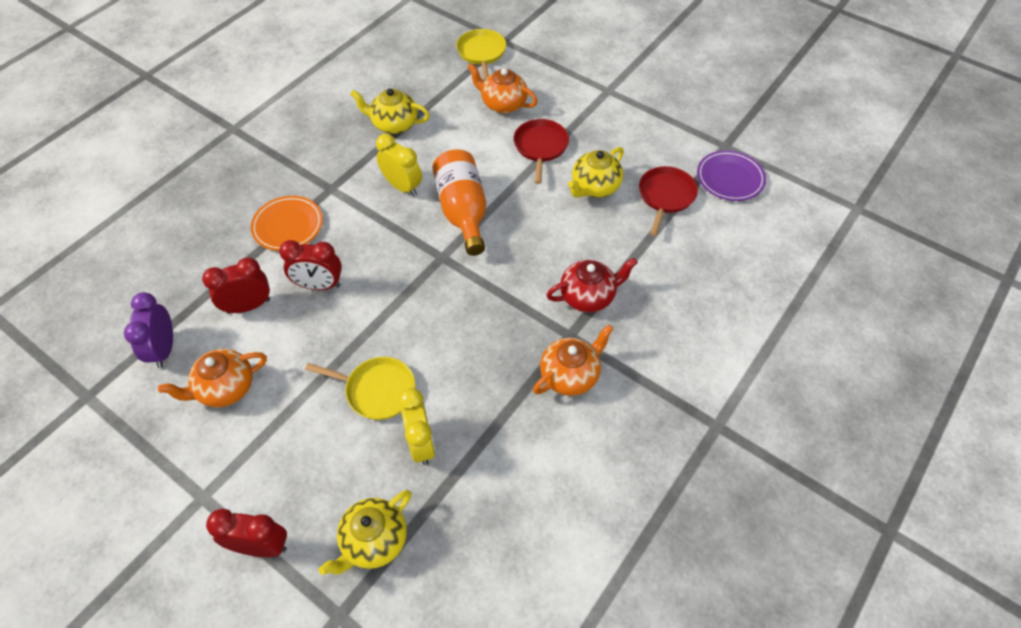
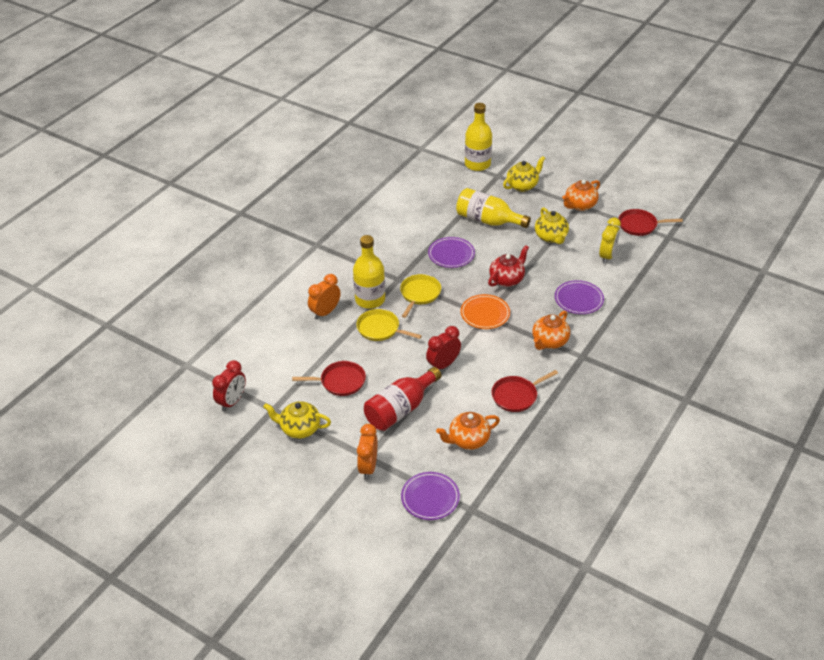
orange bottle: 1 -> 0
orange clock: 0 -> 2
purple clock: 1 -> 0
purple plate: 1 -> 3
red bottle: 0 -> 1
red clock: 3 -> 2
red pan: 2 -> 3
yellow bottle: 0 -> 3
yellow clock: 2 -> 1

